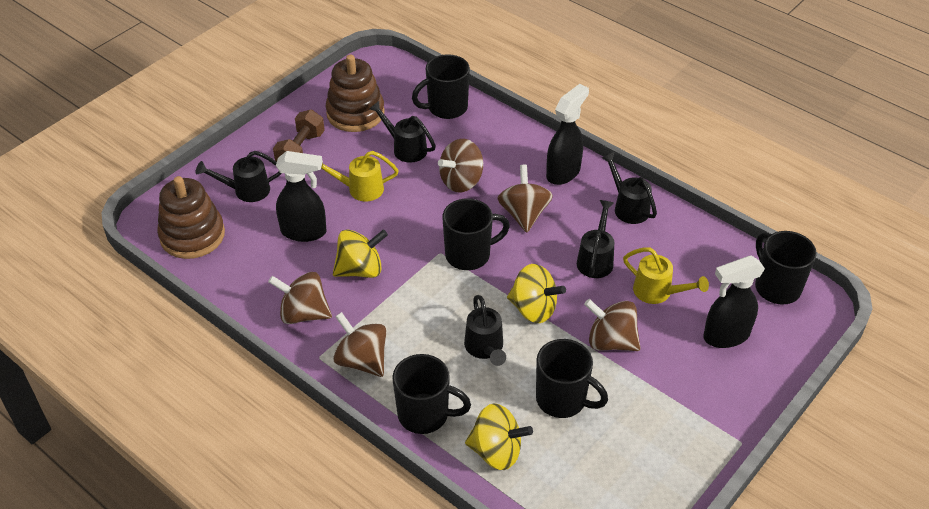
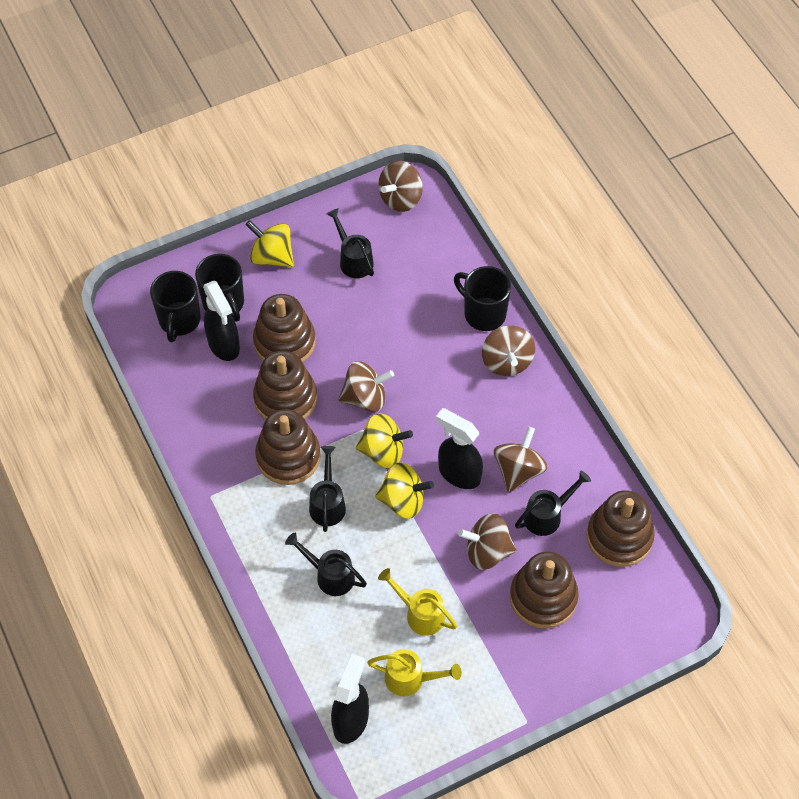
black mug: 5 -> 3
black watering can: 5 -> 4
brown dumbbell: 1 -> 0
brown stacking toy: 2 -> 5

